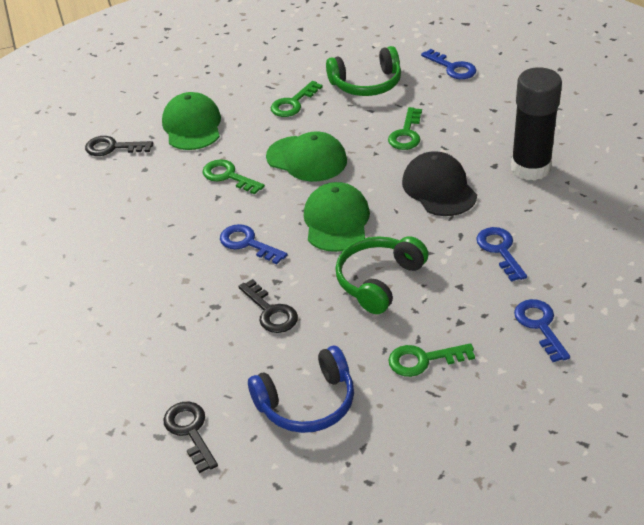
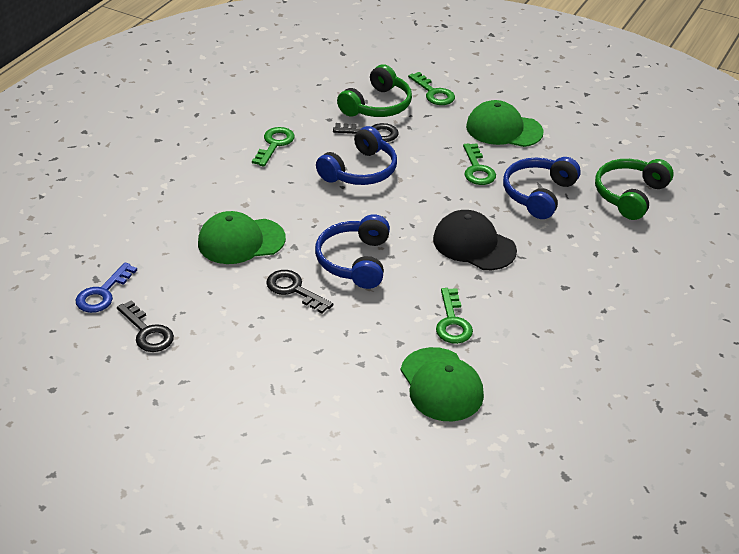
black glue stick: 1 -> 0
blue headphones: 1 -> 3
blue key: 4 -> 1

